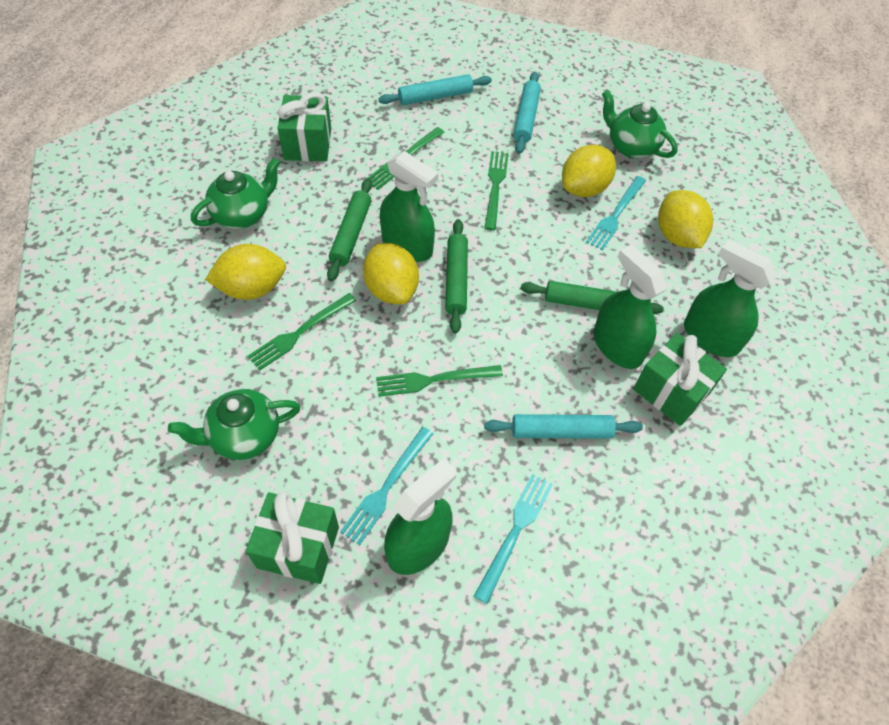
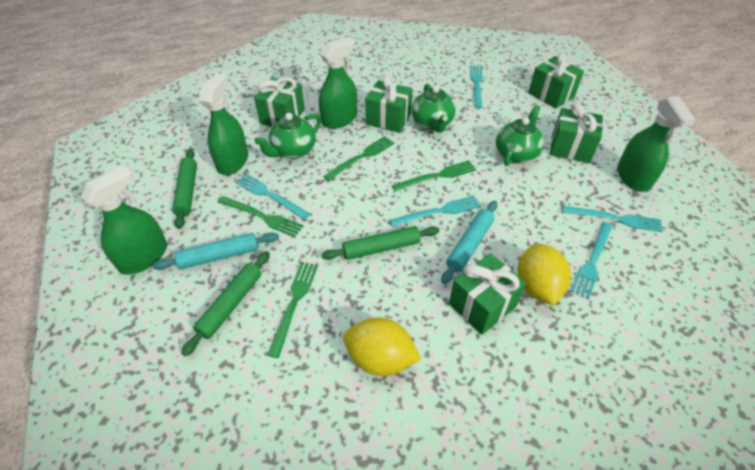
green gift: 3 -> 5
turquoise fork: 3 -> 5
turquoise rolling pin: 3 -> 2
yellow lemon: 4 -> 2

